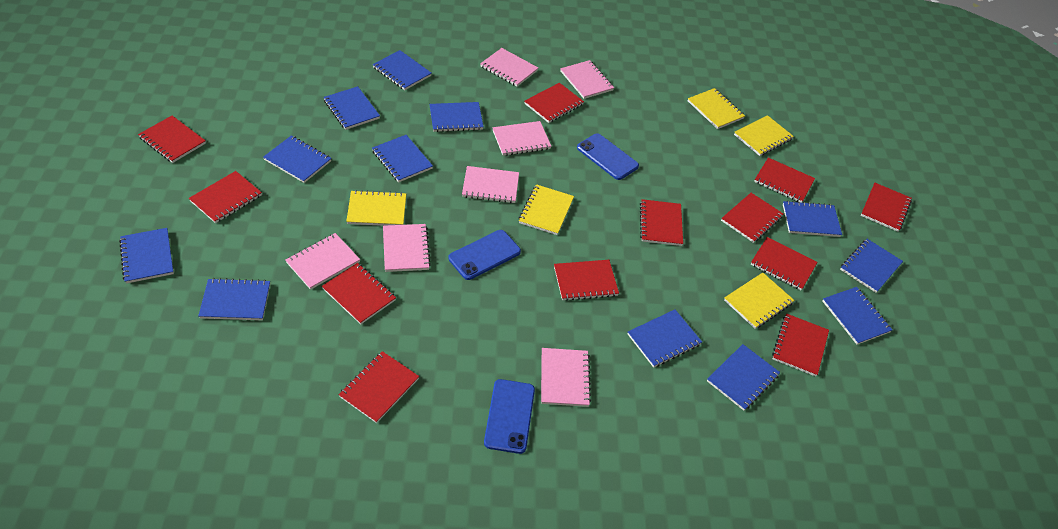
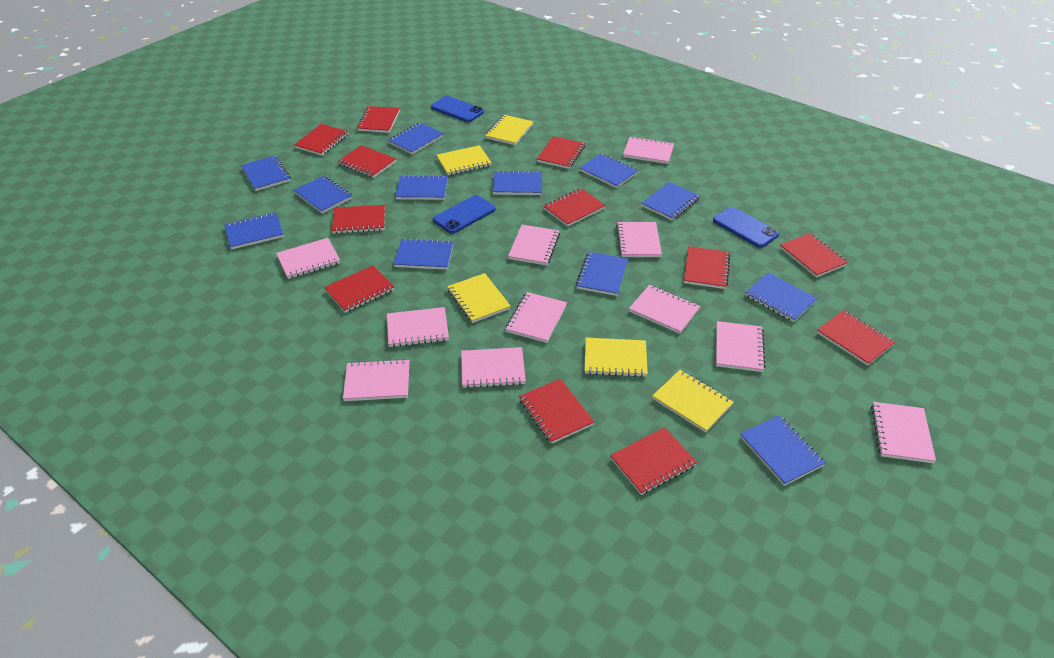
pink notebook: 7 -> 11

